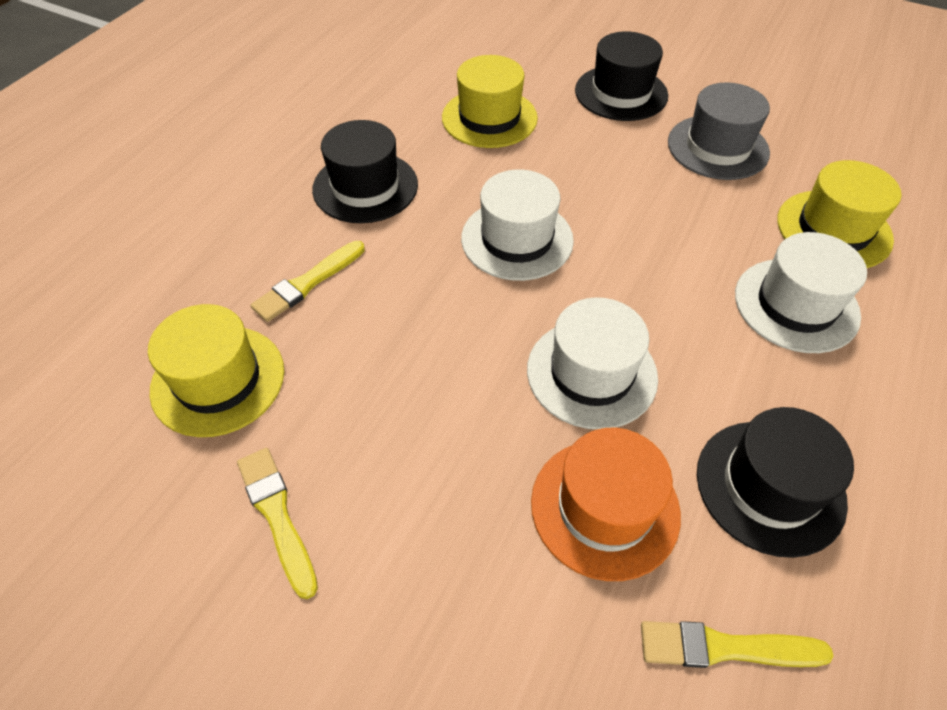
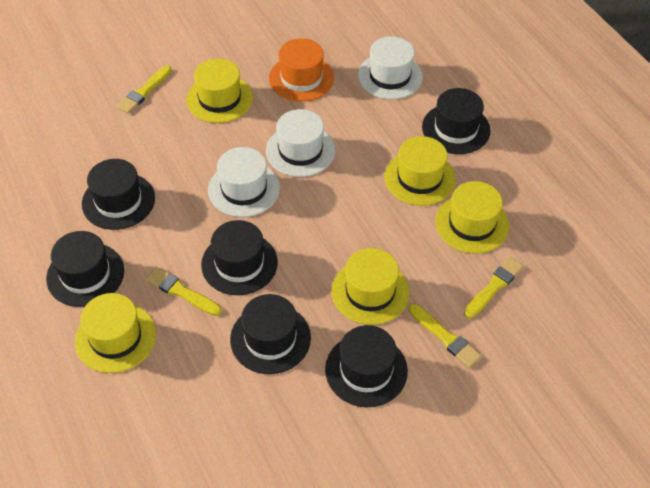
black hat: 3 -> 6
grey hat: 1 -> 0
yellow brush: 3 -> 4
yellow hat: 3 -> 5

